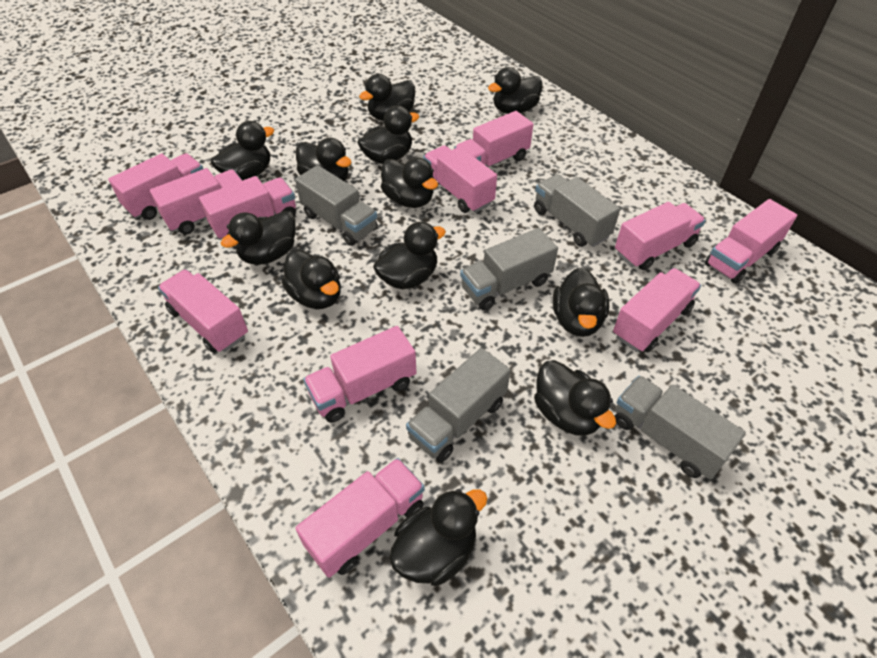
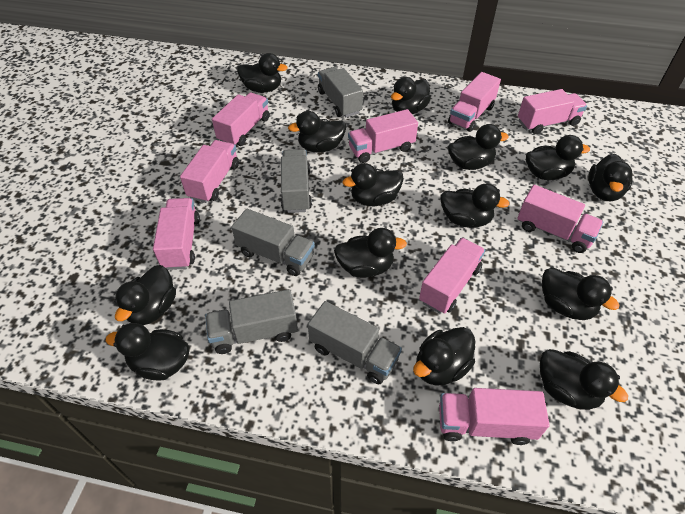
black duck: 12 -> 14
pink truck: 11 -> 9

